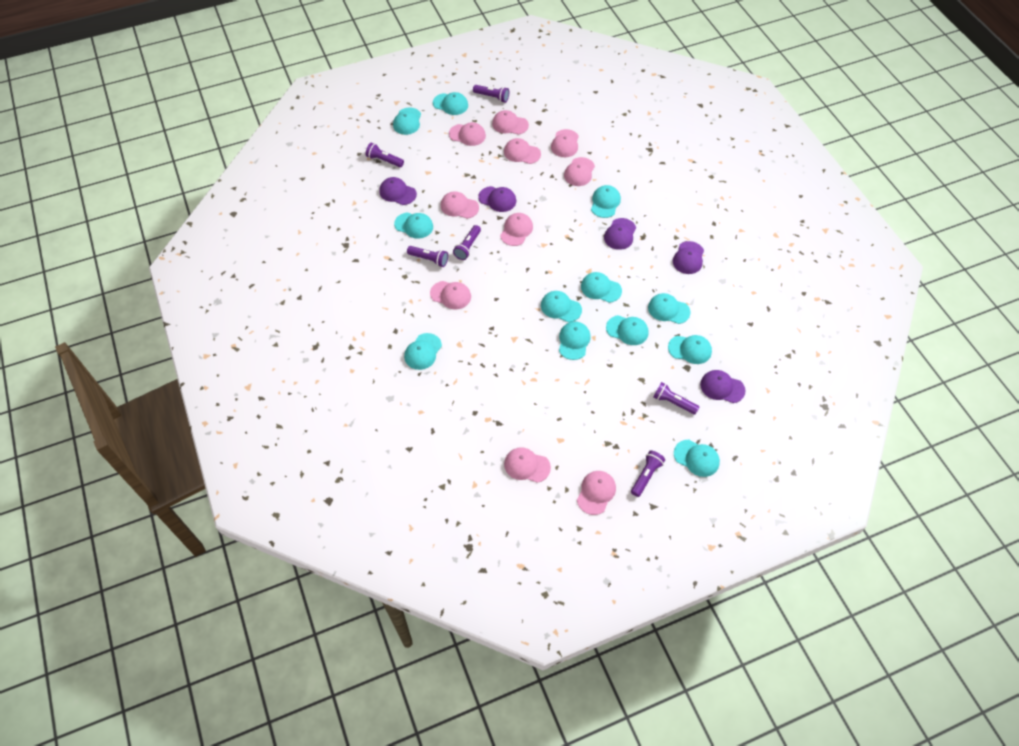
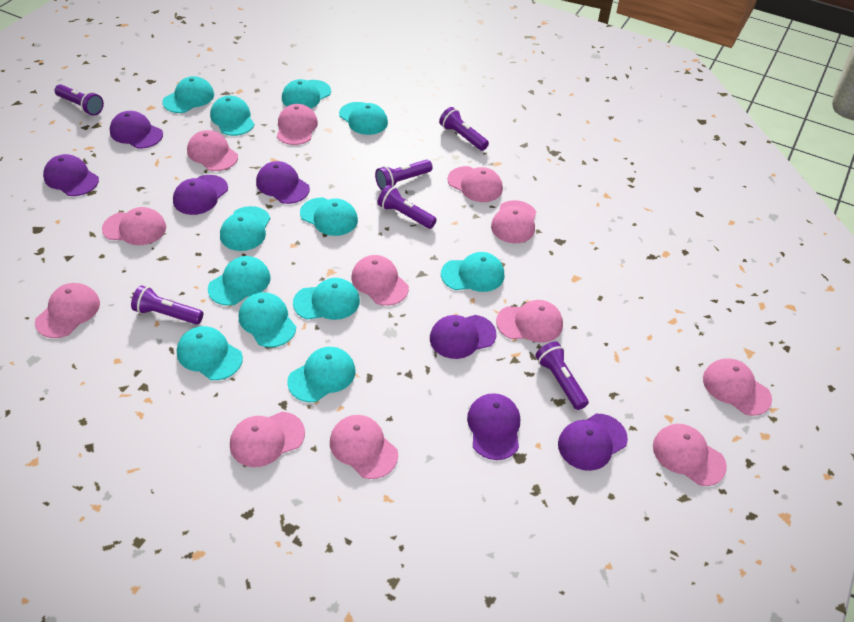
pink cap: 10 -> 12
purple cap: 5 -> 7

